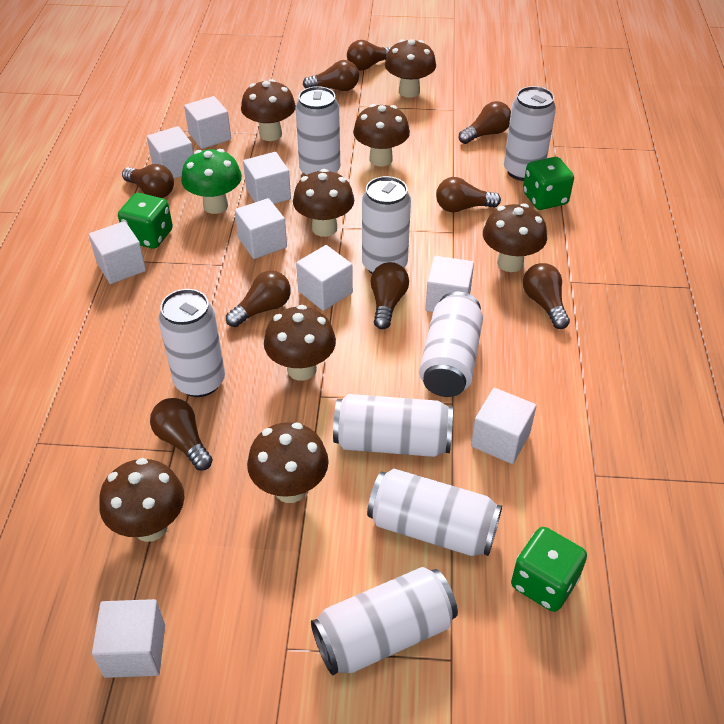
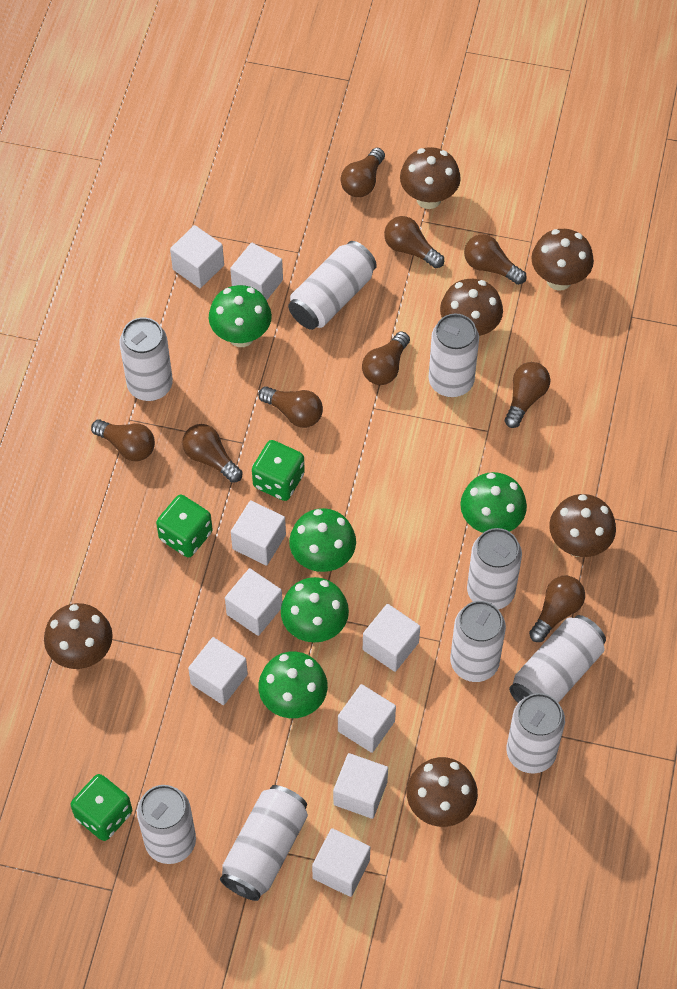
brown mushroom: 8 -> 6
green mushroom: 1 -> 5
white can: 8 -> 9

